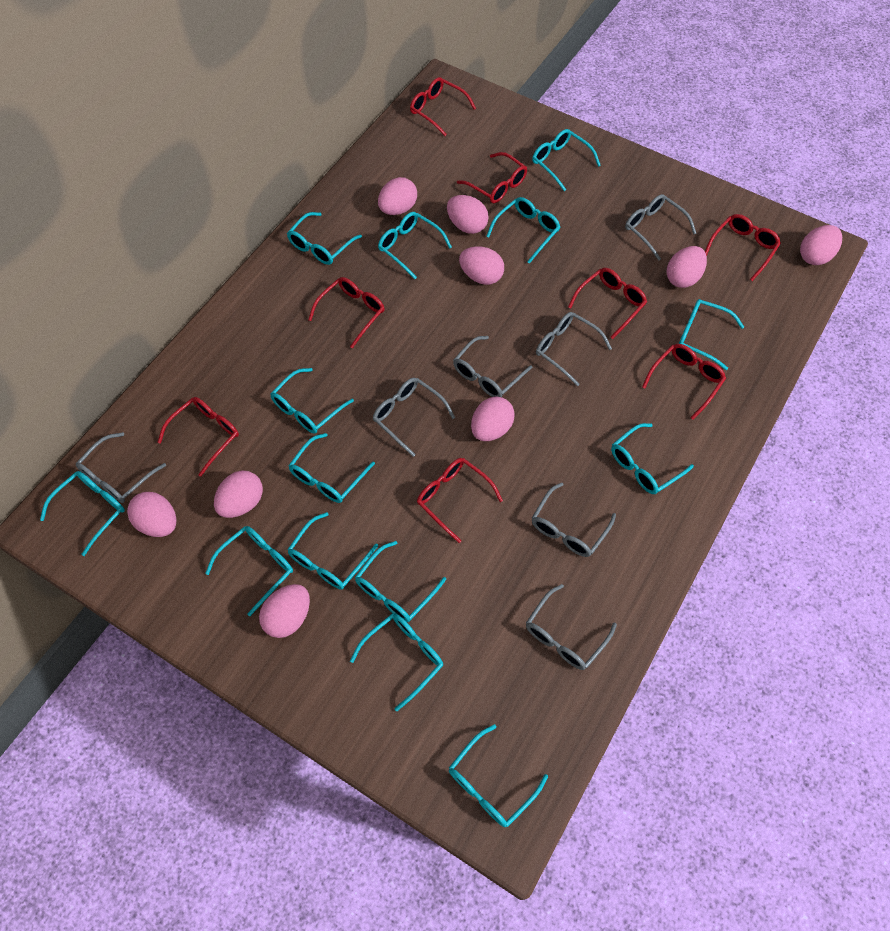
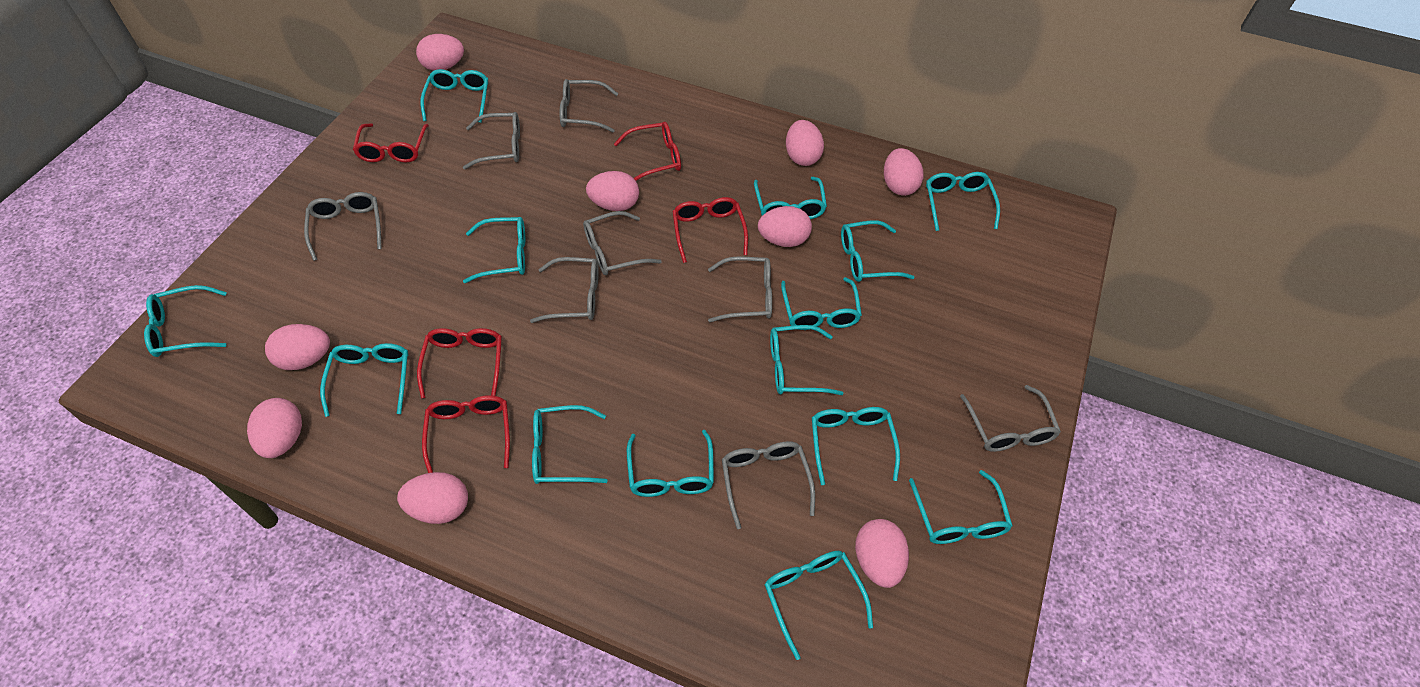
grey glasses: 7 -> 8
red glasses: 8 -> 5

